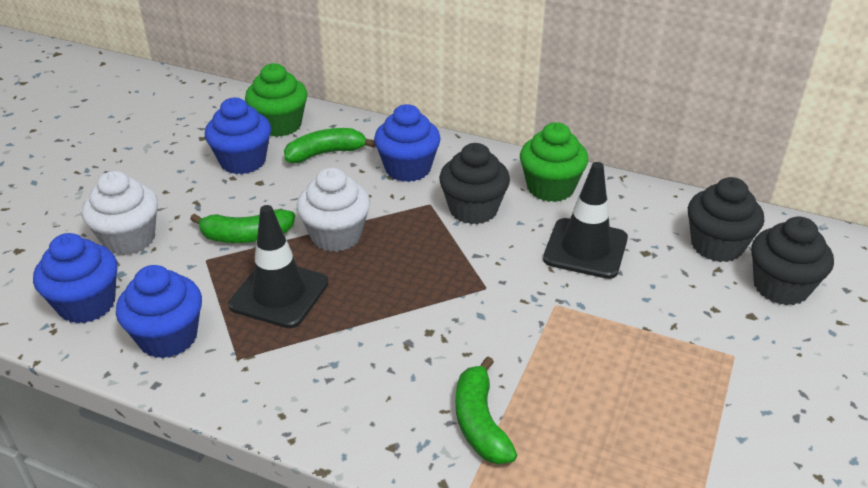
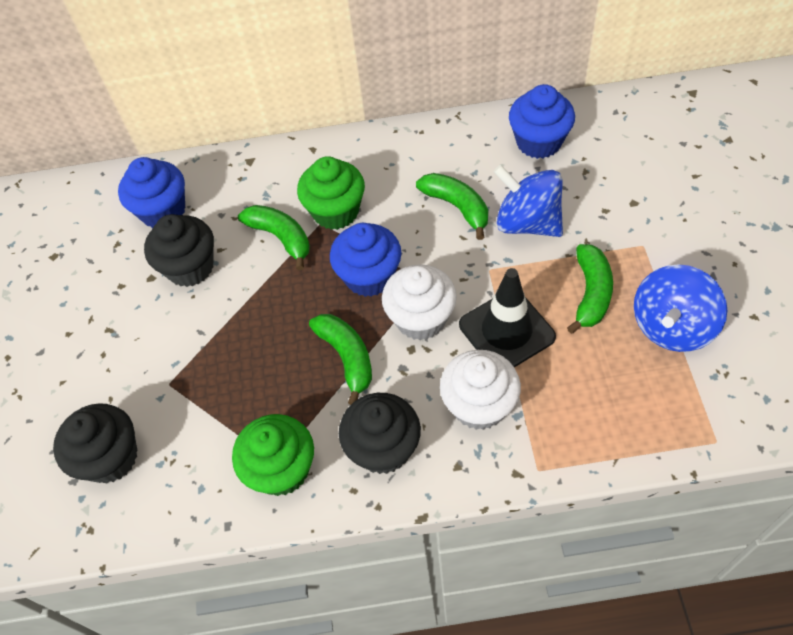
black traffic cone: 2 -> 1
blue cupcake: 4 -> 3
blue spinning top: 0 -> 2
green banana: 3 -> 4

